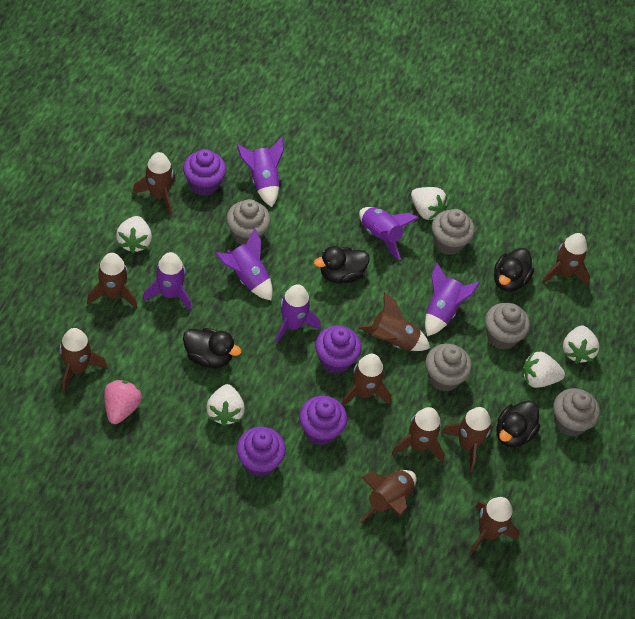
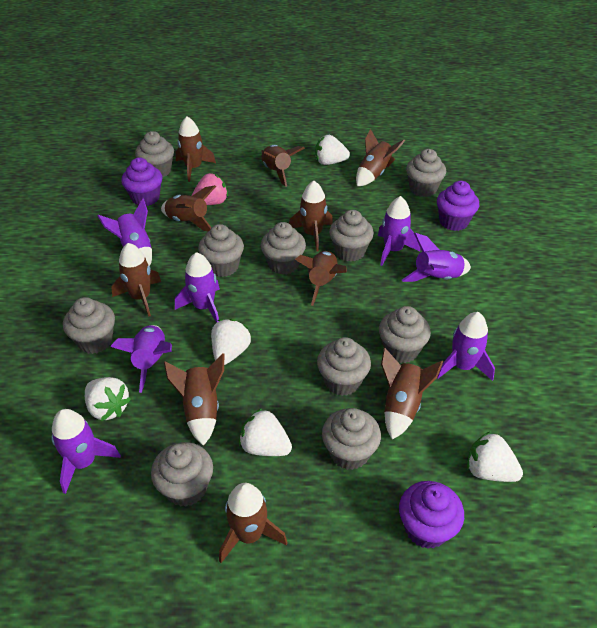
black duck: 4 -> 0
grey cupcake: 5 -> 10
purple cupcake: 4 -> 3
purple rocket: 6 -> 7

